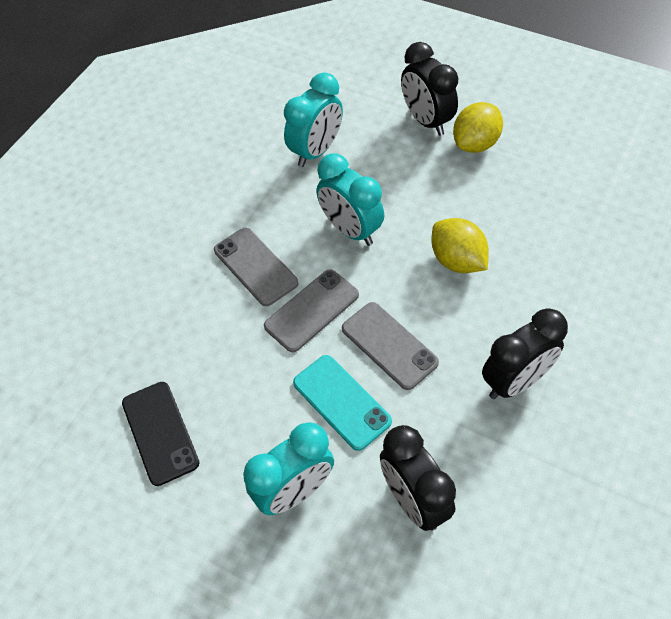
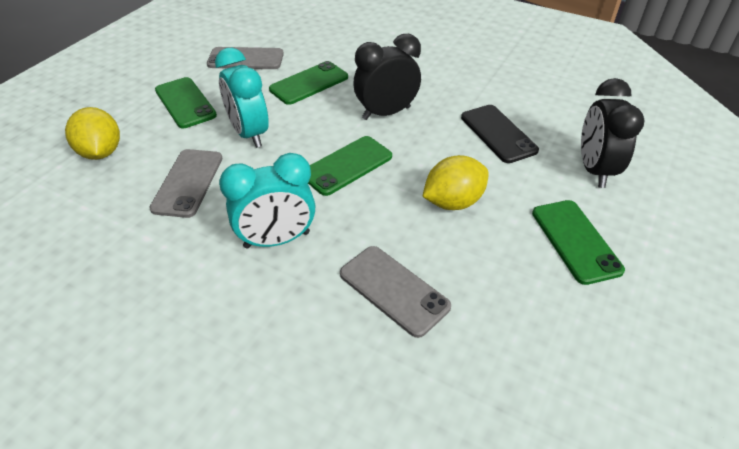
black clock: 3 -> 2
green phone: 0 -> 4
turquoise clock: 3 -> 2
turquoise phone: 1 -> 0

